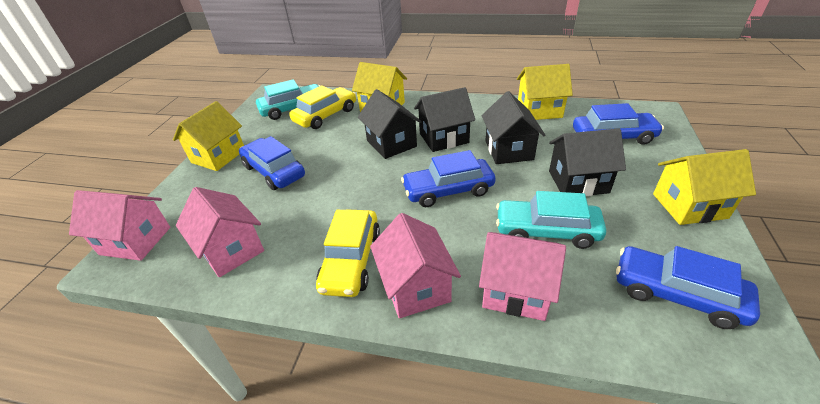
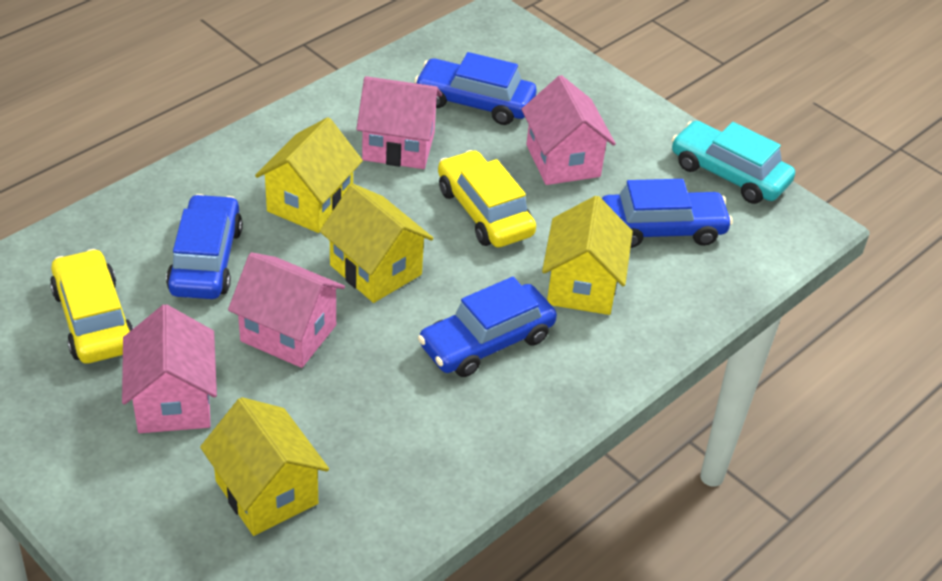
black house: 4 -> 0
turquoise car: 2 -> 1

